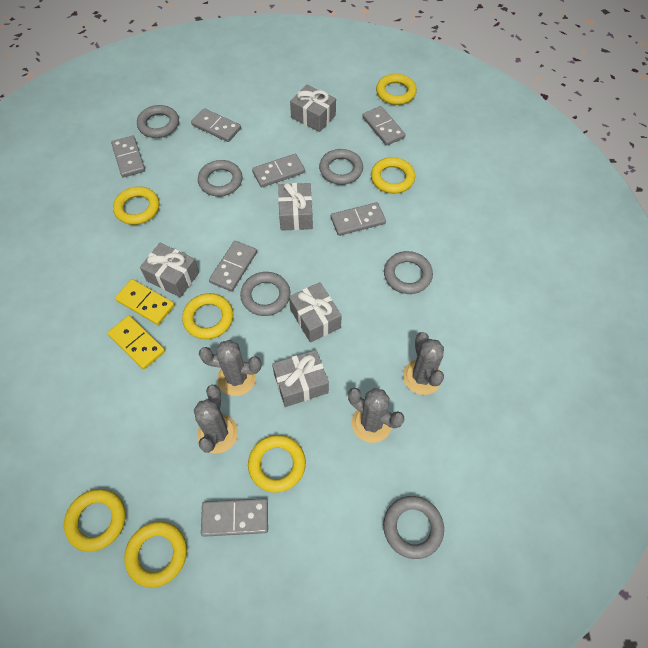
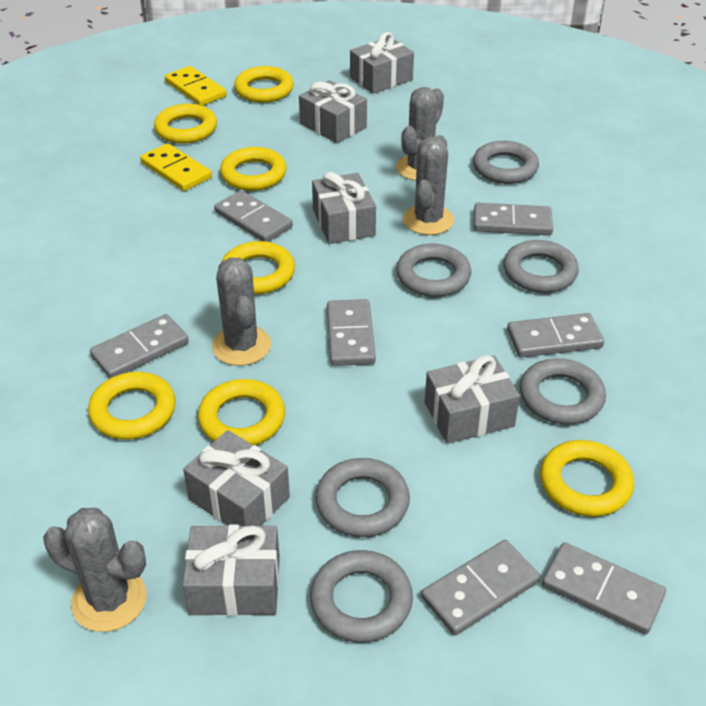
grey gift: 5 -> 6

